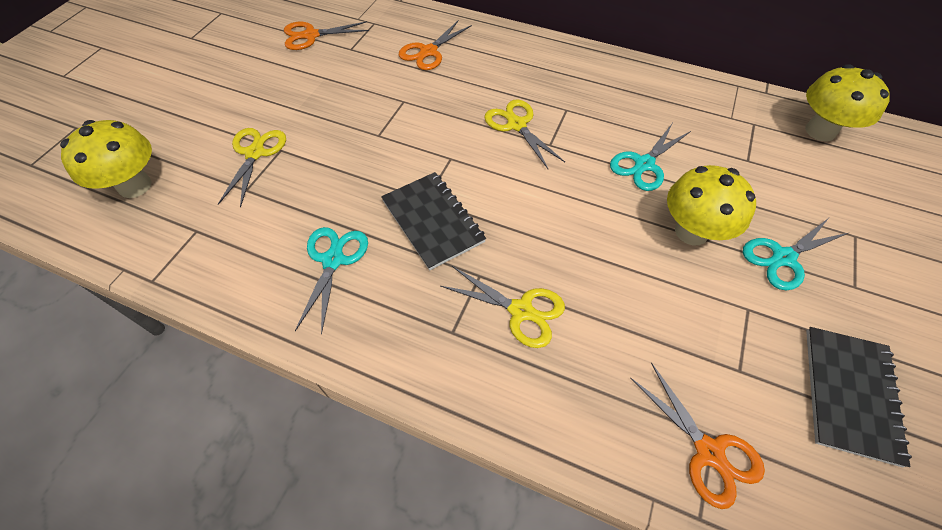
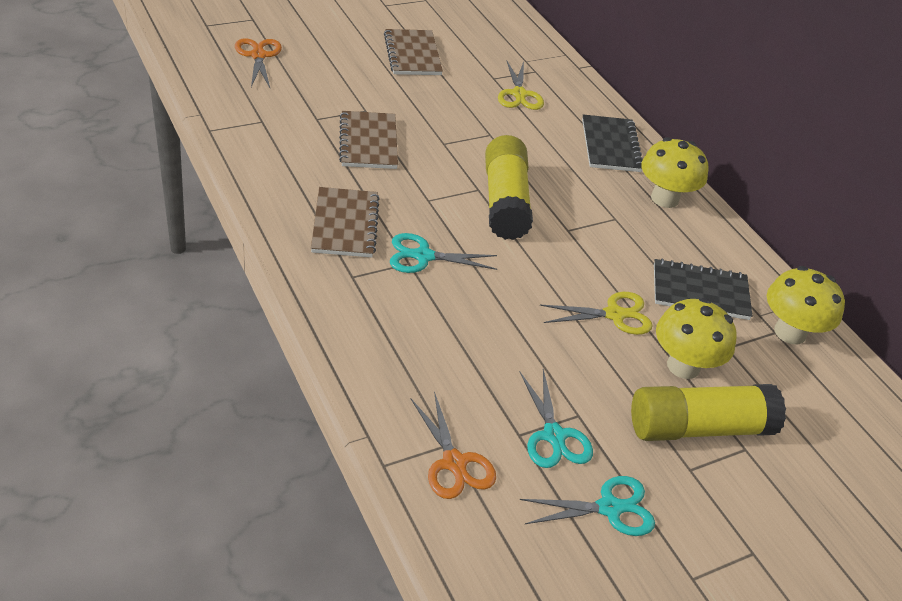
brown notebook: 0 -> 3
orange scissors: 3 -> 2
yellow glue stick: 0 -> 2
yellow scissors: 3 -> 2

